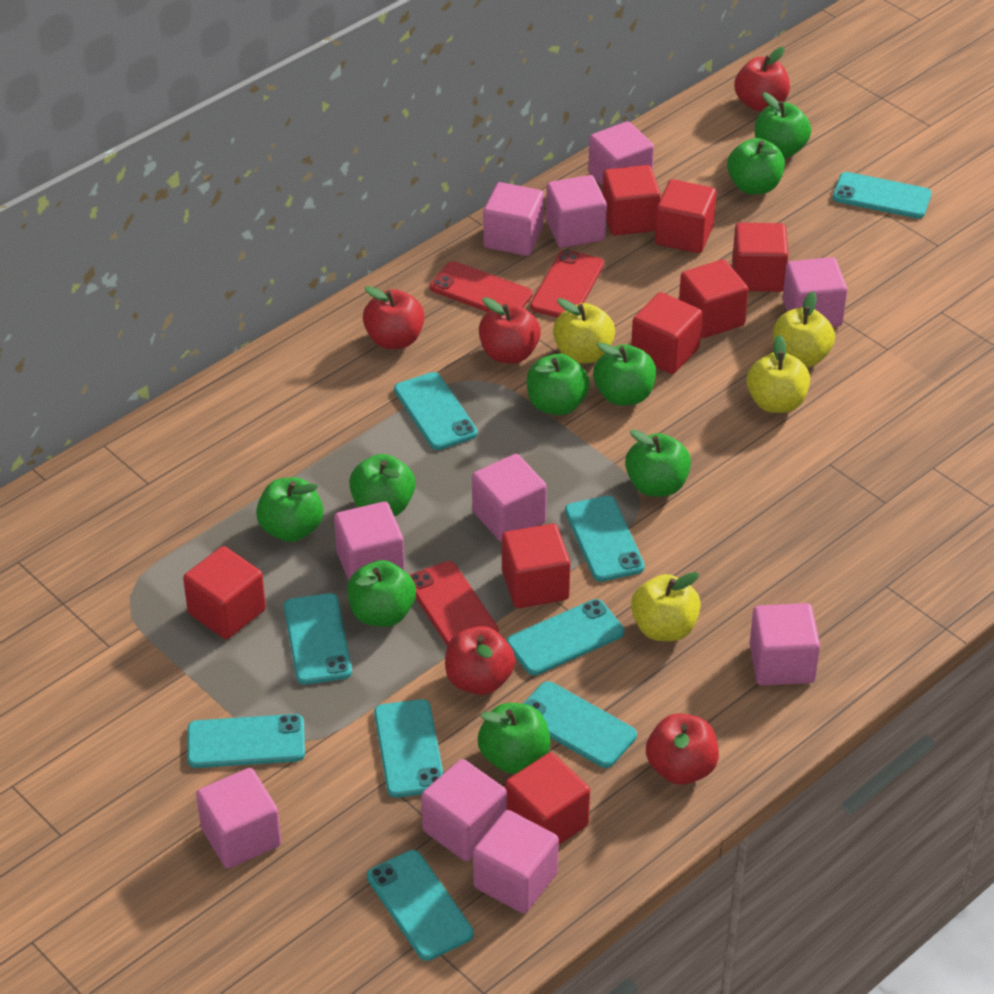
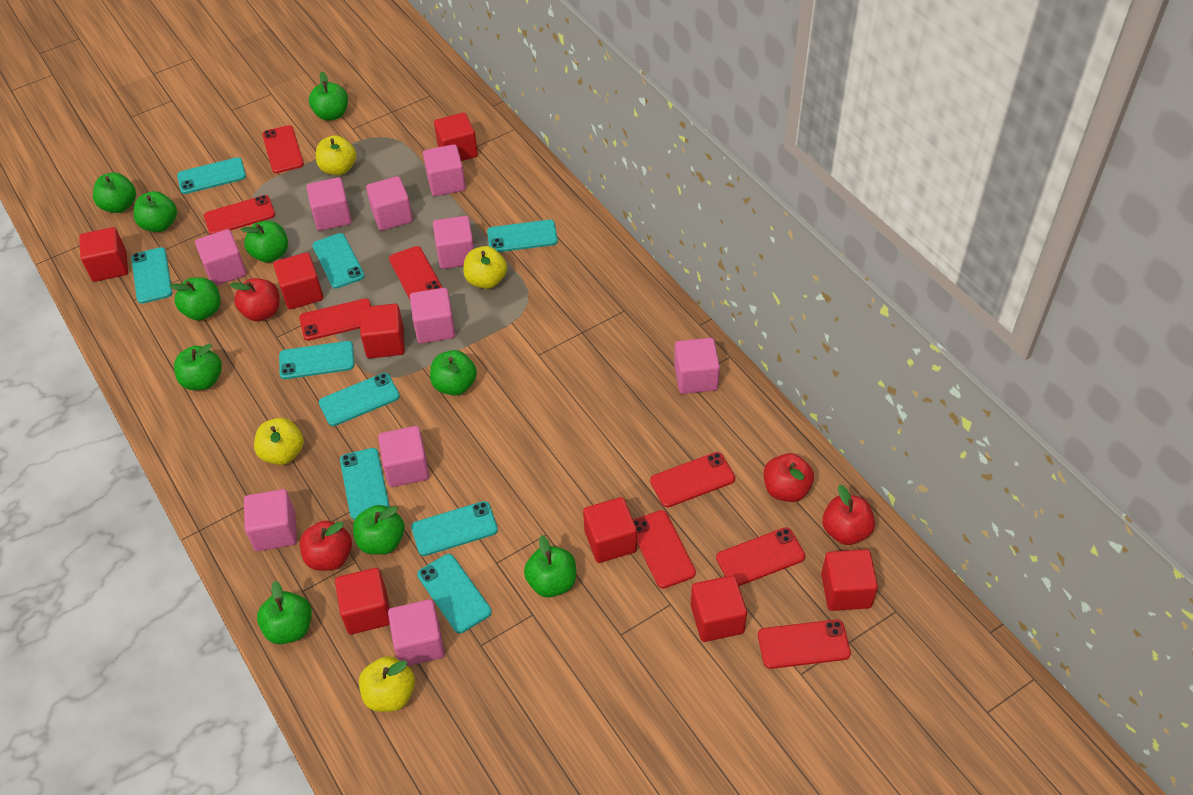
green apple: 9 -> 10
red apple: 5 -> 4
red phone: 3 -> 8

